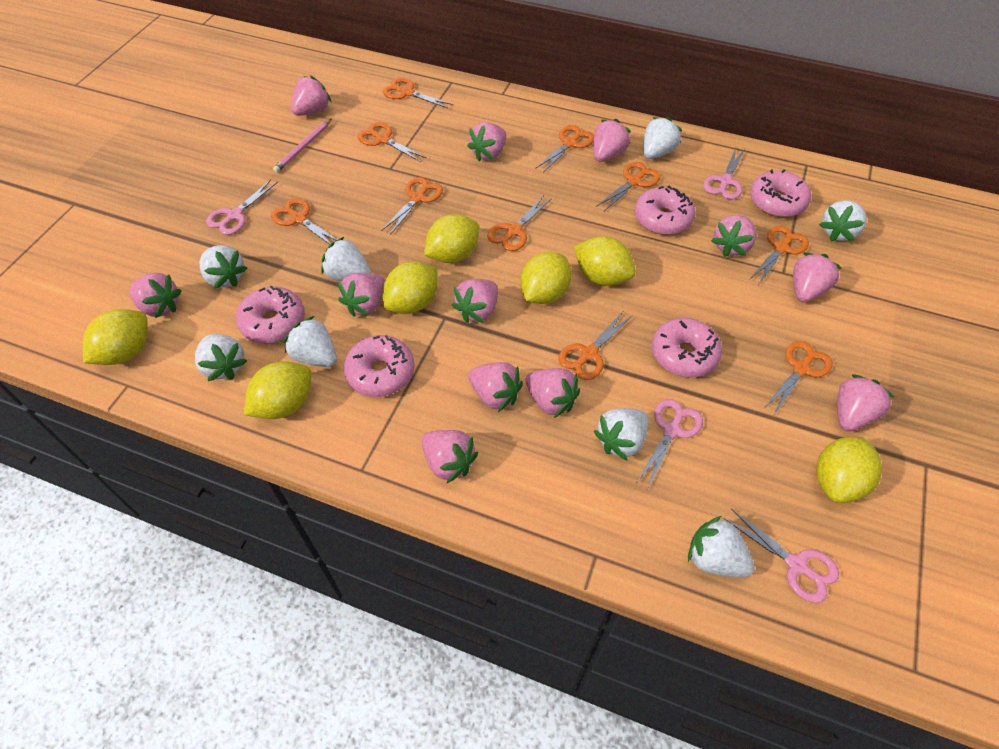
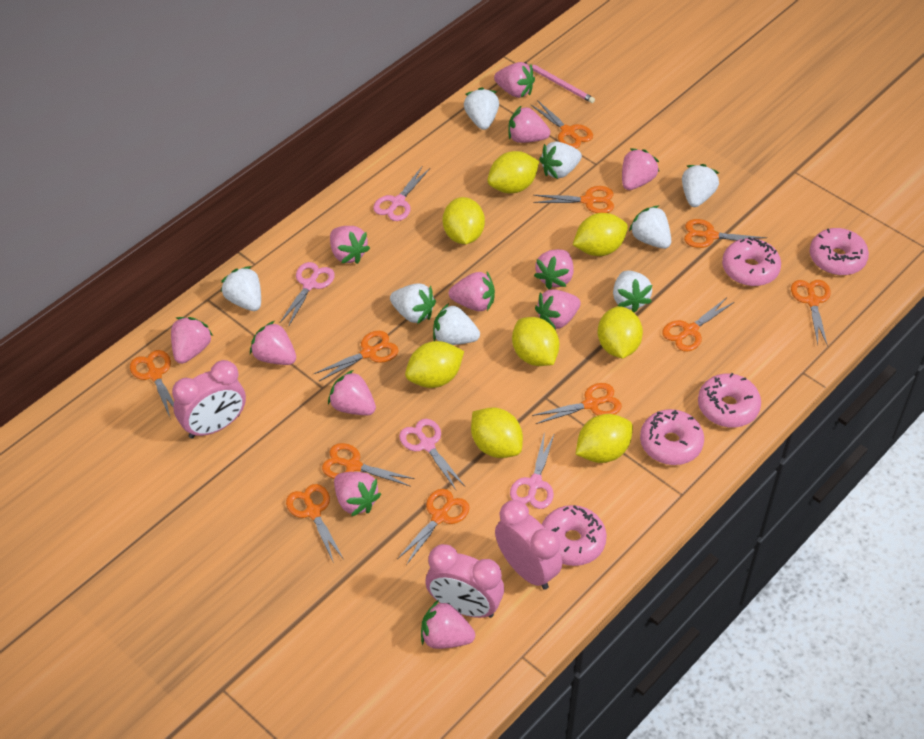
orange scissors: 10 -> 11
pink clock: 0 -> 3
yellow lemon: 7 -> 8

